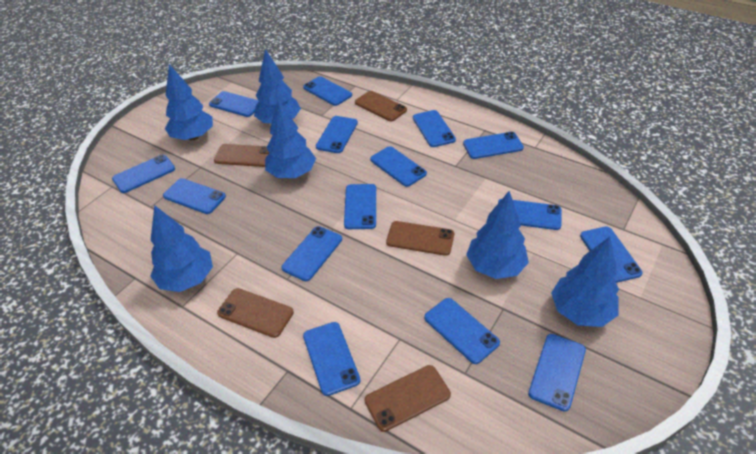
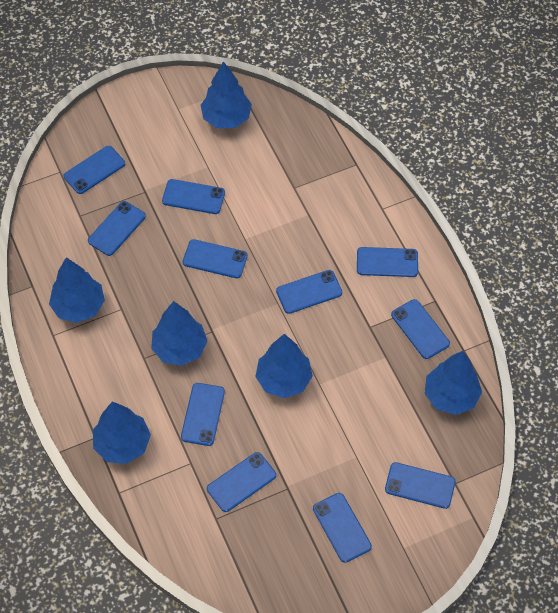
blue phone: 15 -> 11
brown phone: 5 -> 0

